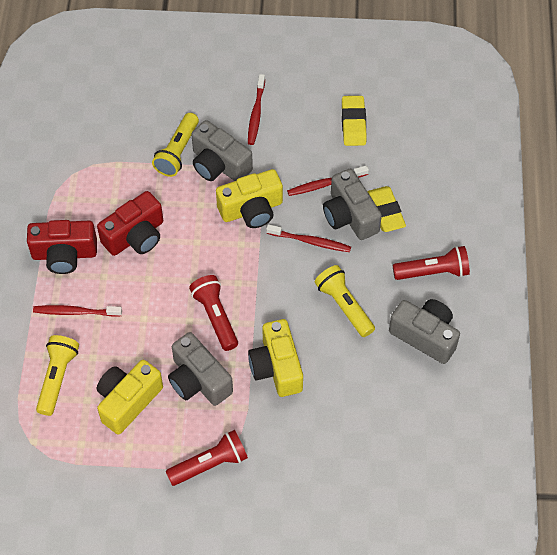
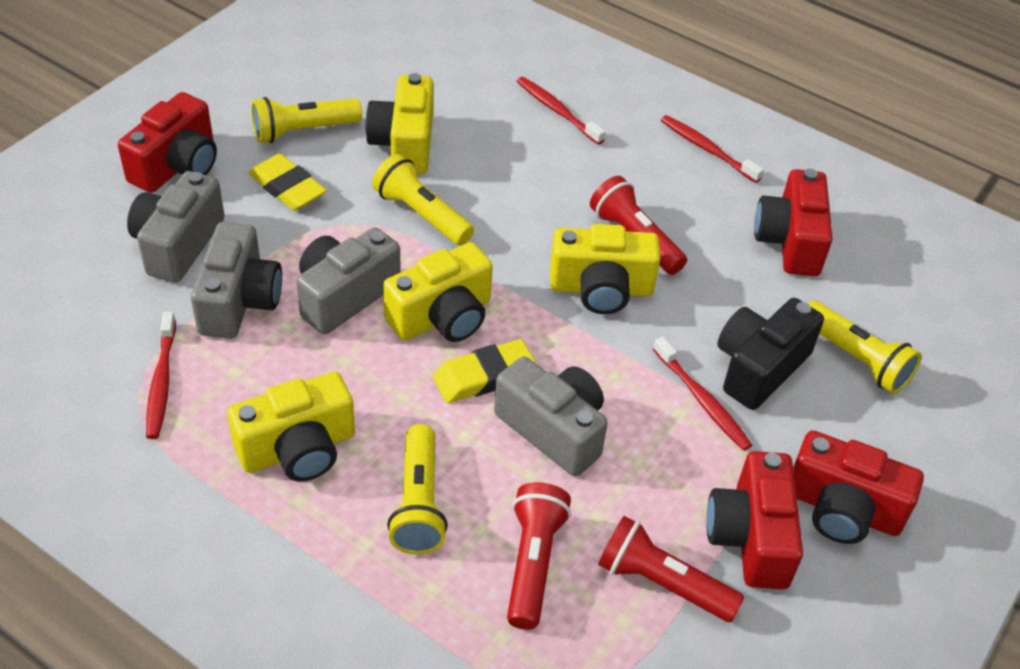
black camera: 0 -> 1
red camera: 2 -> 4
yellow camera: 3 -> 4
yellow flashlight: 3 -> 4

